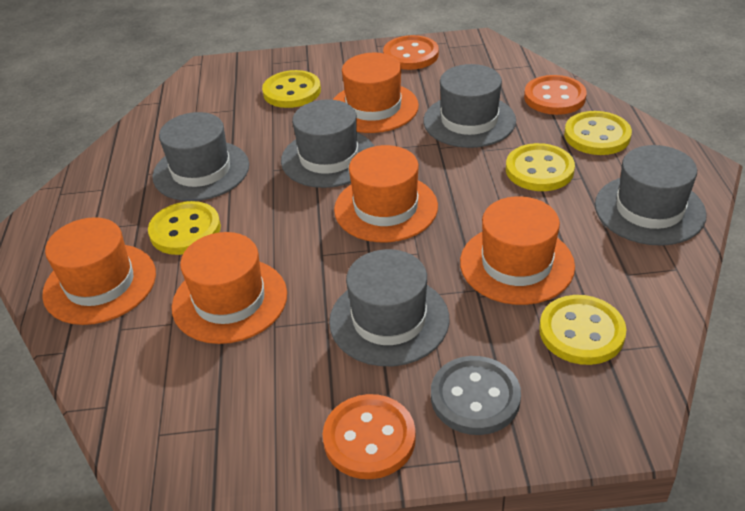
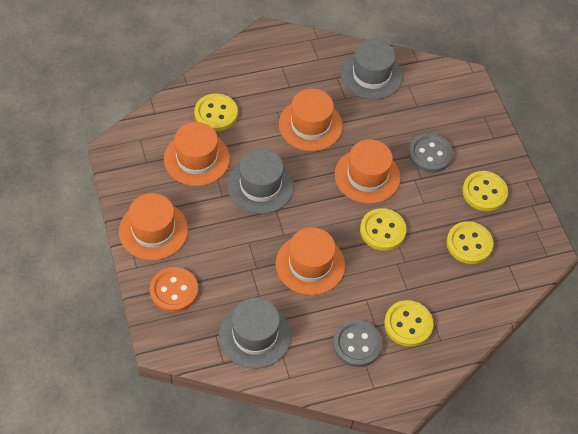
grey button: 1 -> 2
grey hat: 5 -> 3
orange button: 3 -> 1

